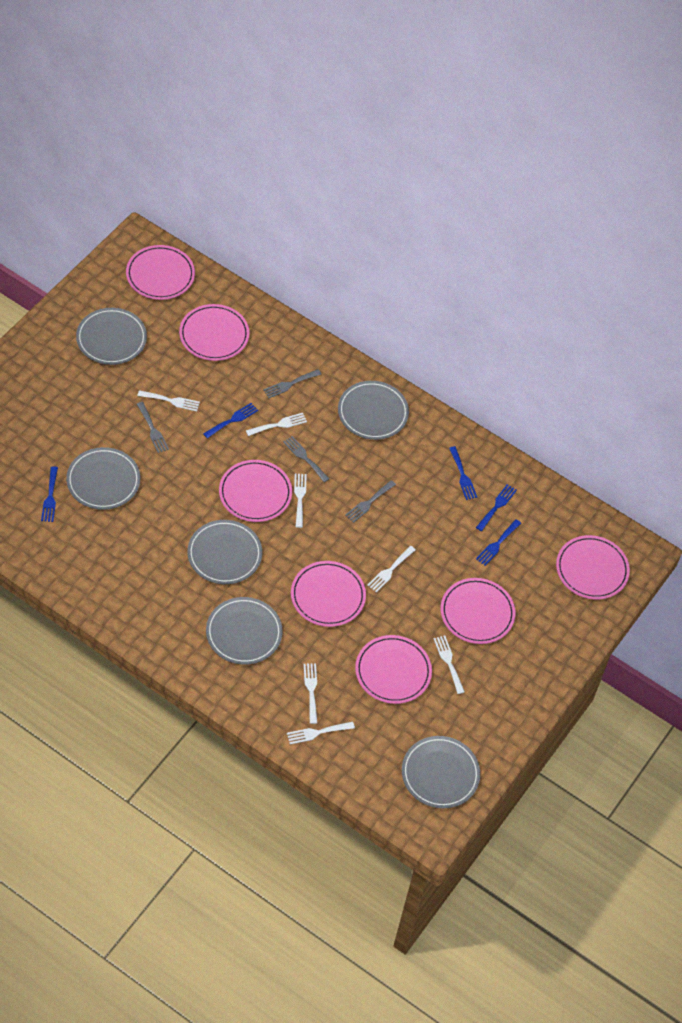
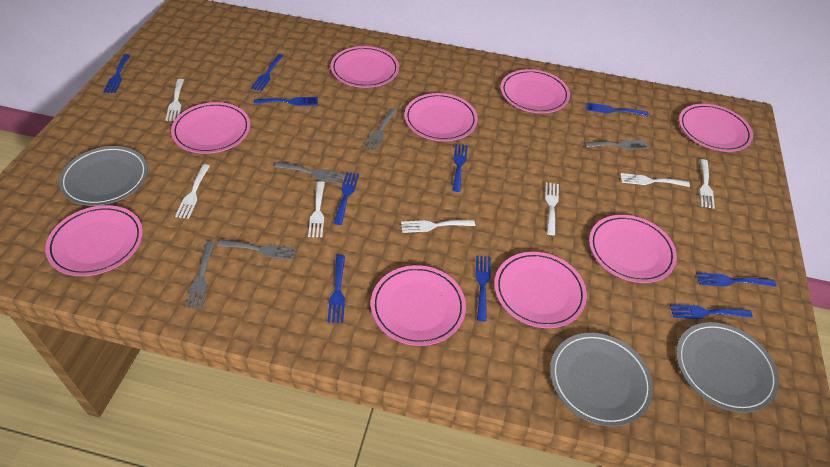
blue fork: 5 -> 10
grey fork: 4 -> 5
grey plate: 6 -> 3
pink plate: 7 -> 9

